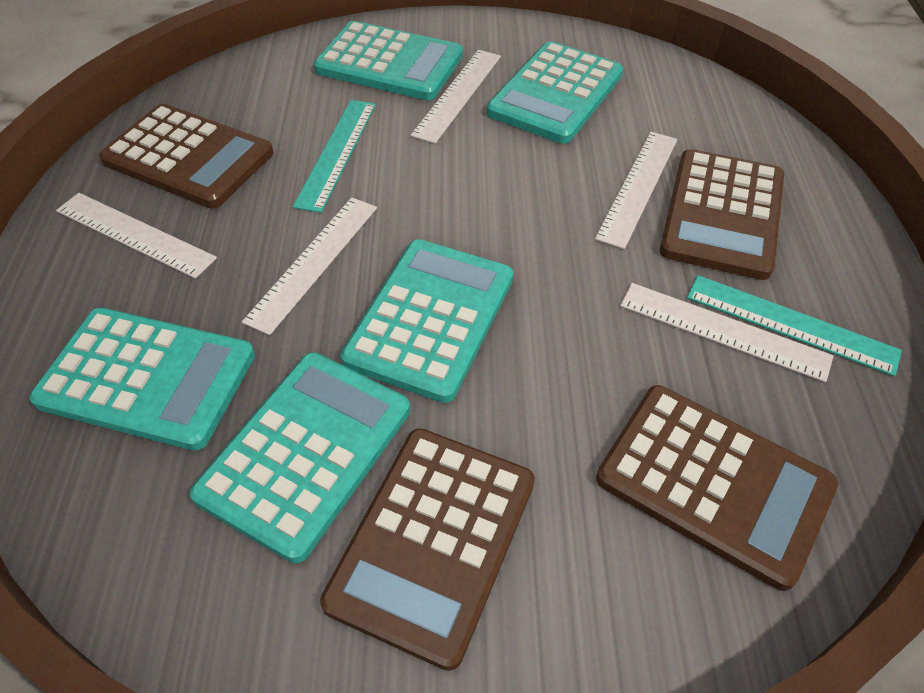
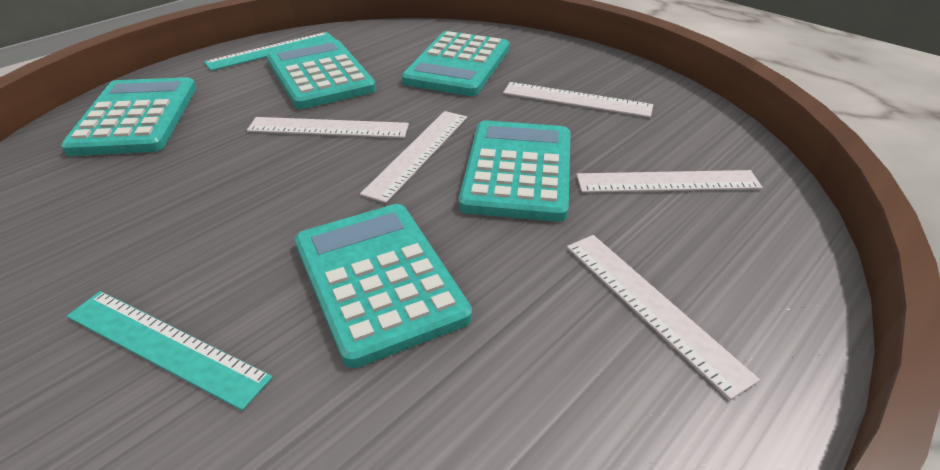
brown calculator: 4 -> 0

